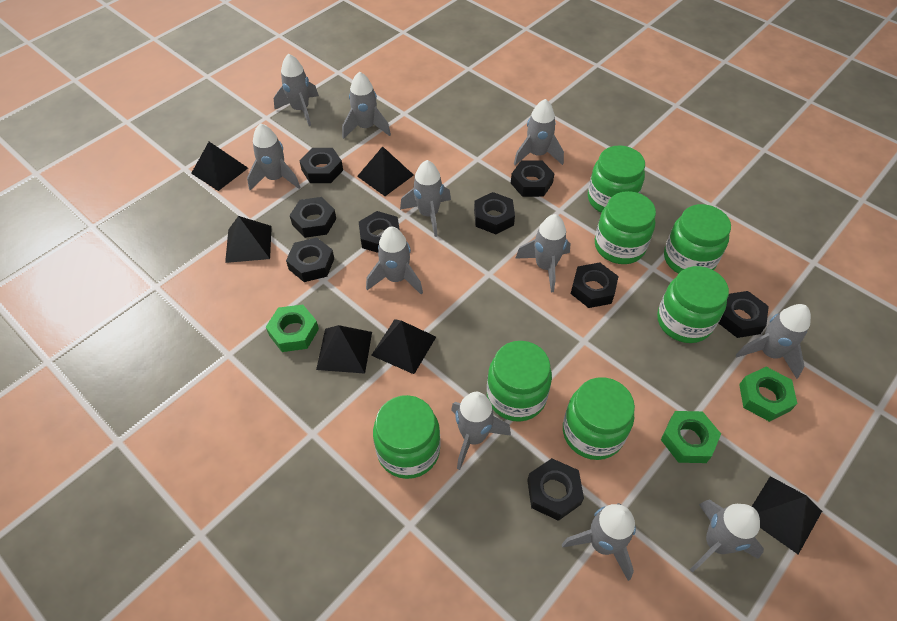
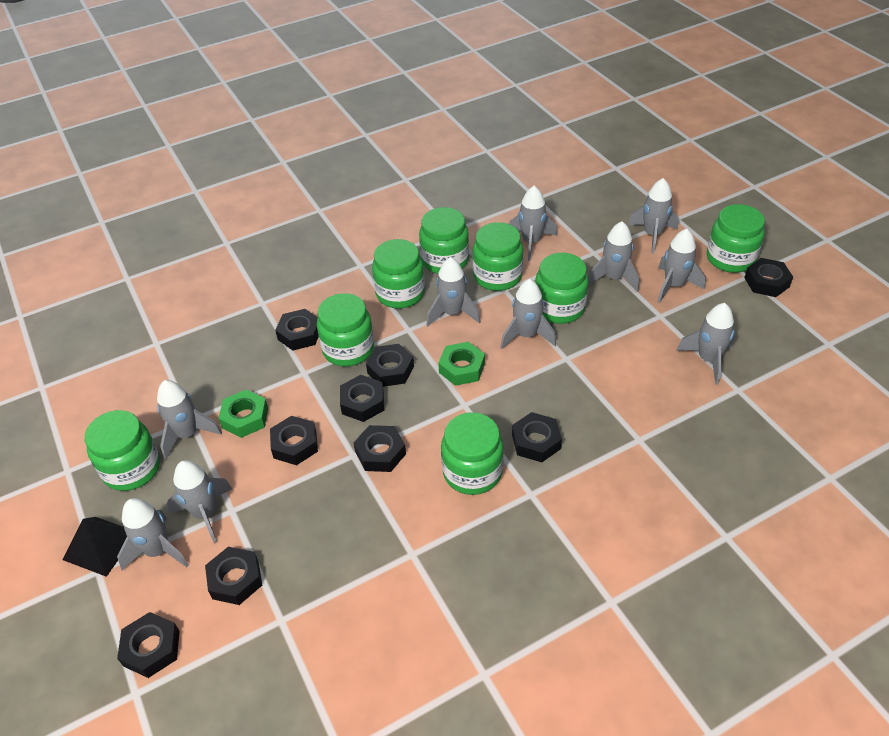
black pyramid: 6 -> 1
green jar: 7 -> 8
green nut: 3 -> 2
grey rocket: 11 -> 10

